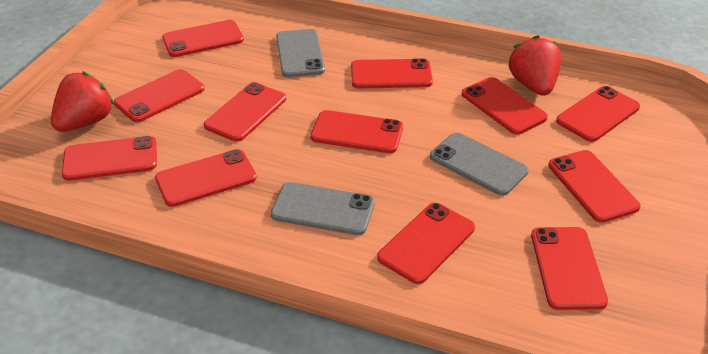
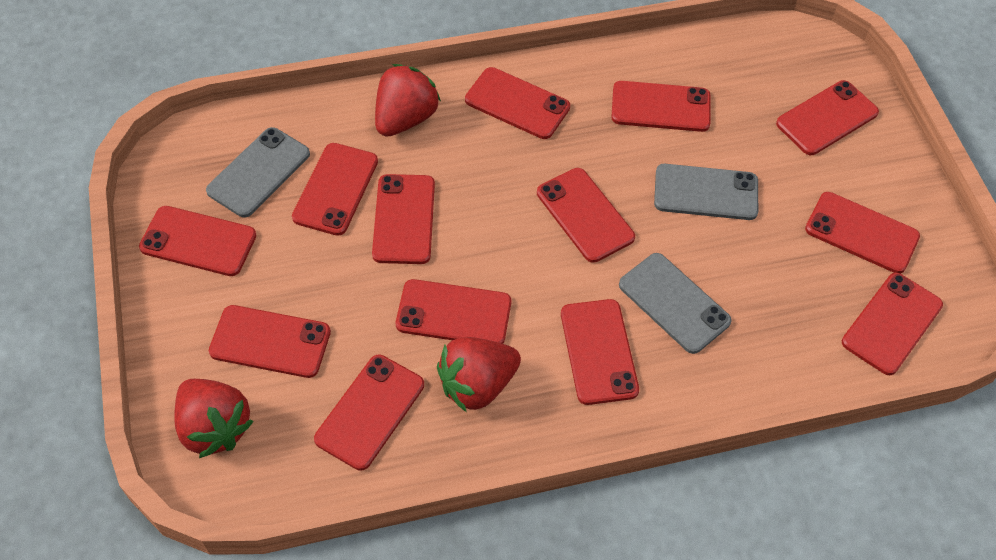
red phone: 12 -> 13
red strawberry: 2 -> 3

